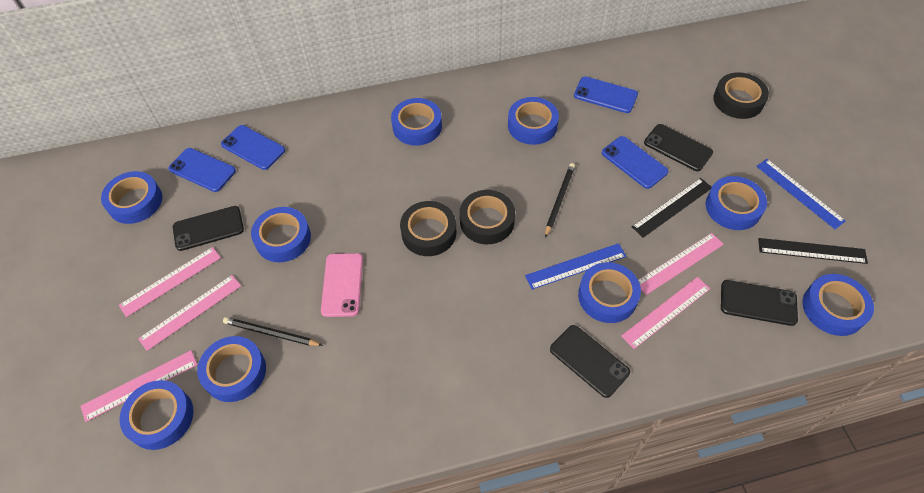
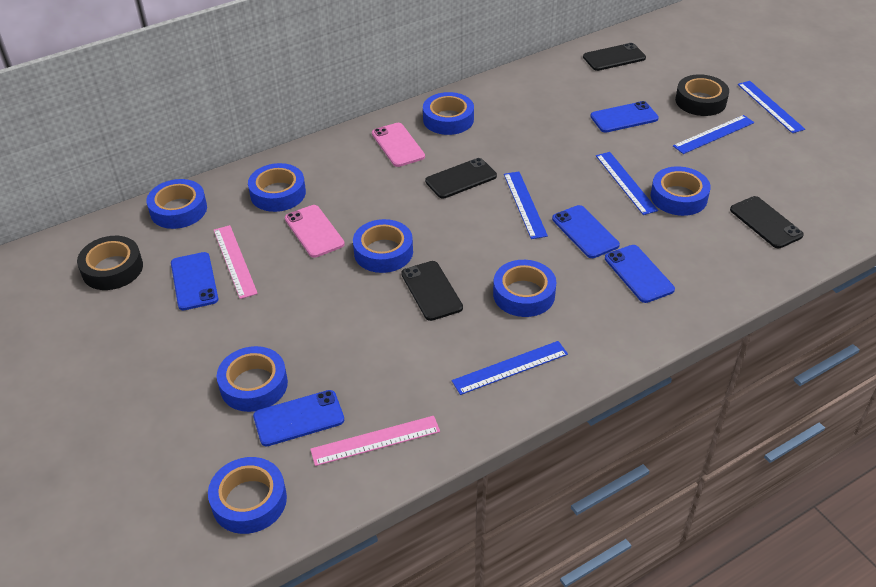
black pencil: 2 -> 0
black ruler: 2 -> 0
black tape: 3 -> 2
blue phone: 4 -> 5
blue ruler: 2 -> 5
blue tape: 9 -> 8
pink phone: 1 -> 2
pink ruler: 5 -> 2

